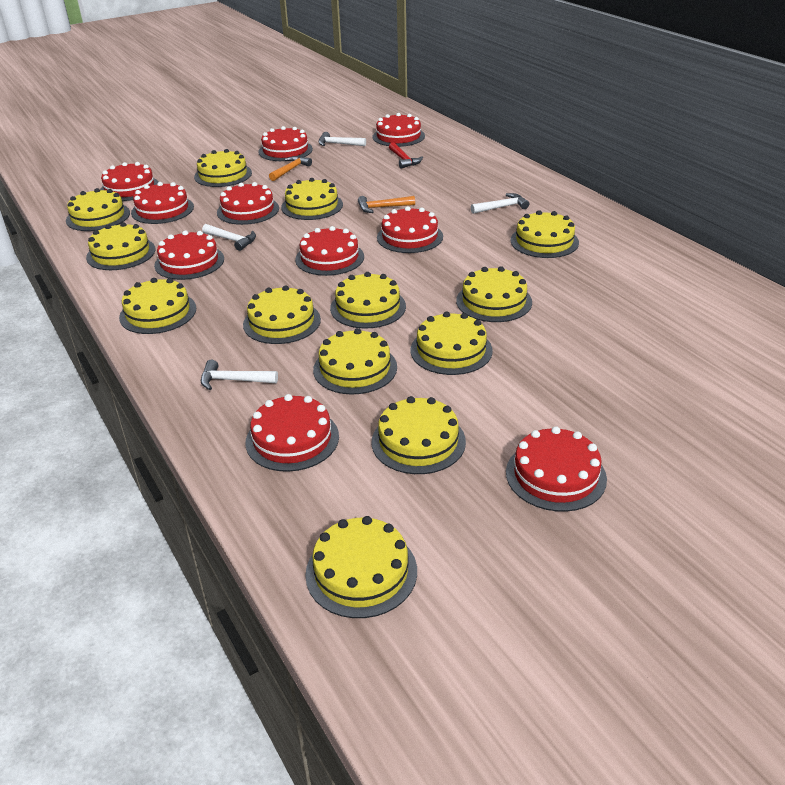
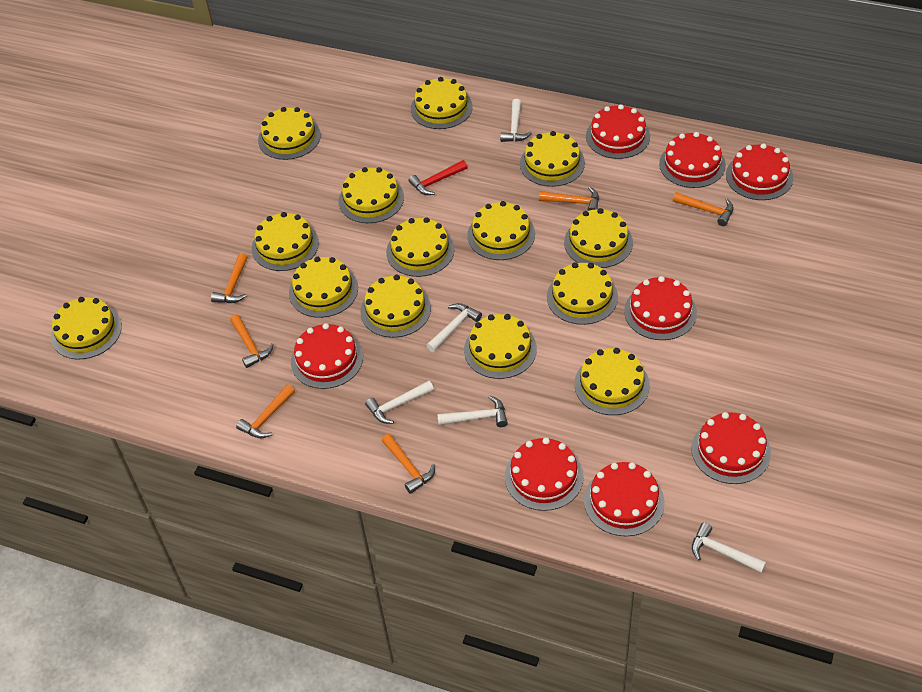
orange hammer: 2 -> 6
red cake: 10 -> 8
white hammer: 4 -> 5
yellow cake: 13 -> 14

